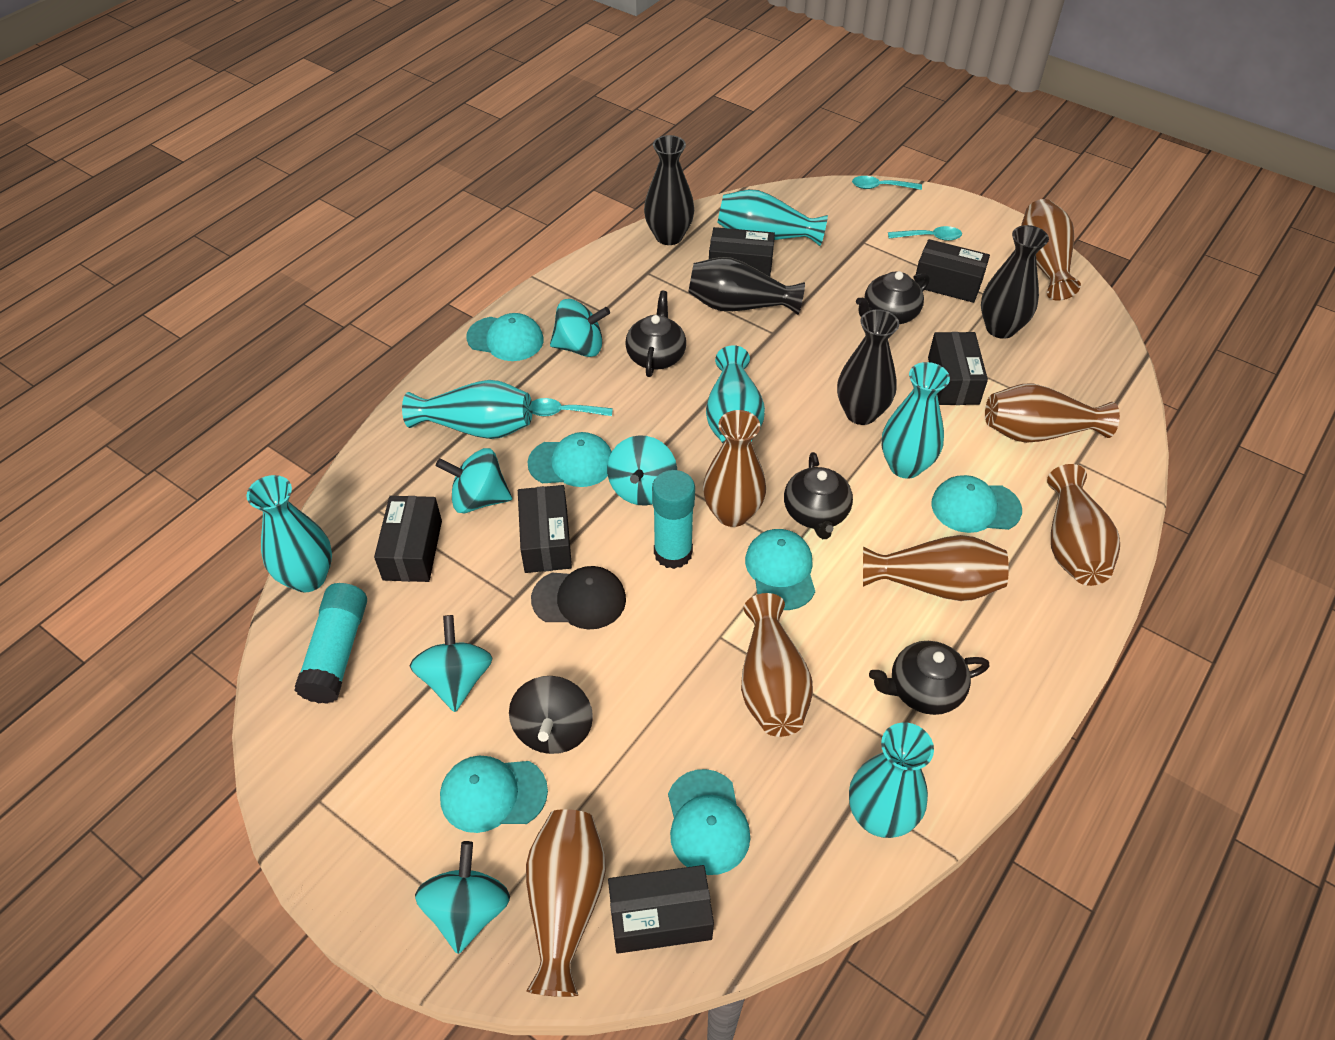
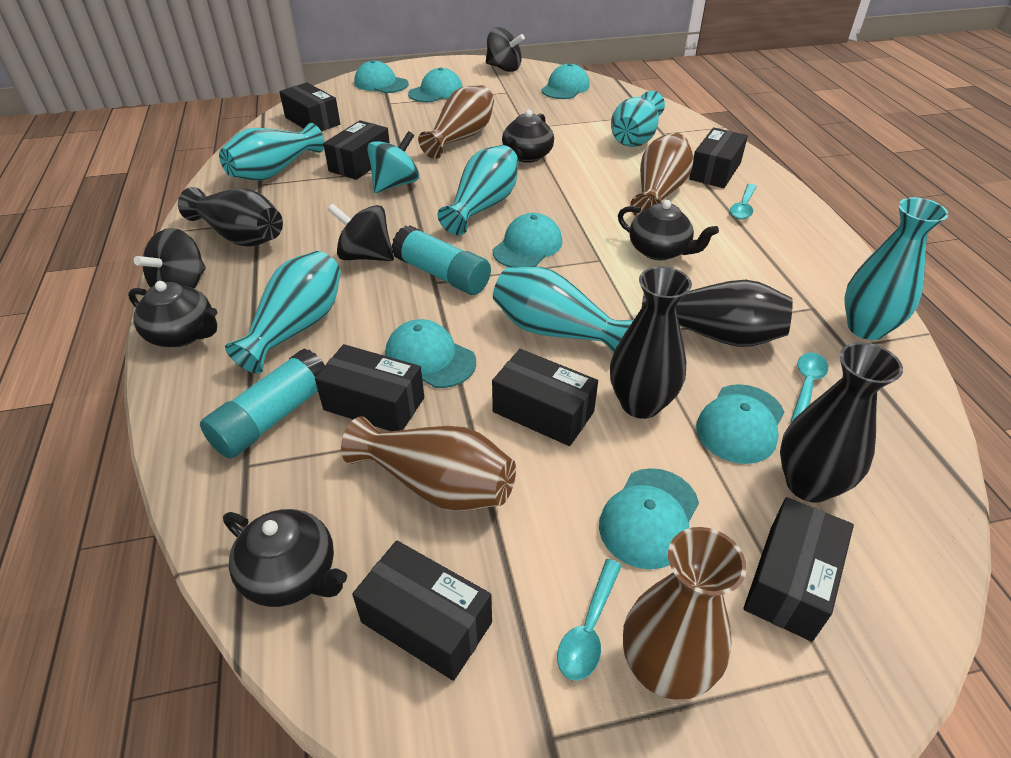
black box: 6 -> 7
black cap: 1 -> 0
black spinning top: 1 -> 3
brown vase: 7 -> 4
turquoise cap: 6 -> 7
turquoise spinning top: 5 -> 1

